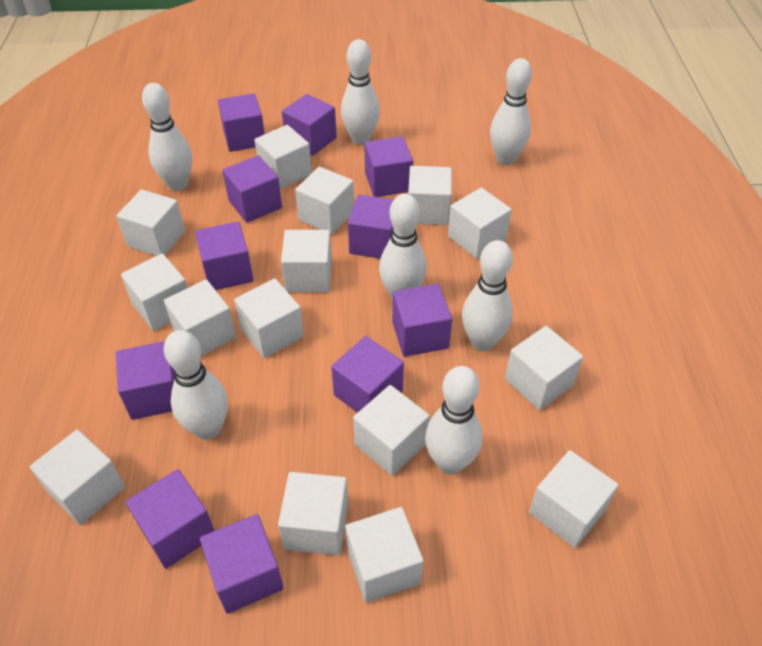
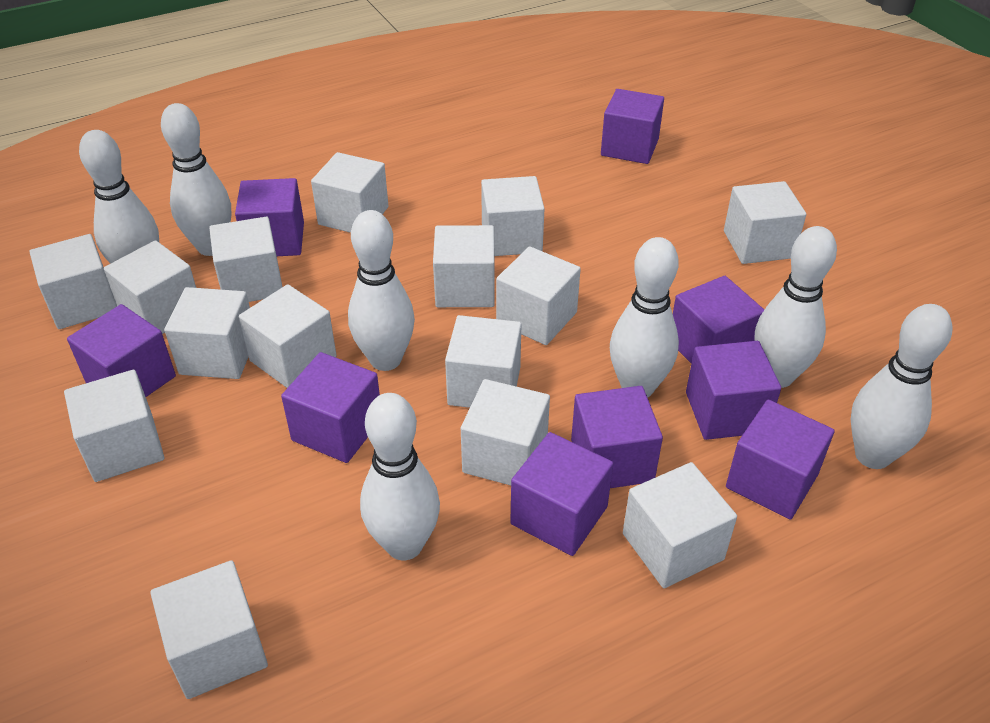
purple cube: 11 -> 9

